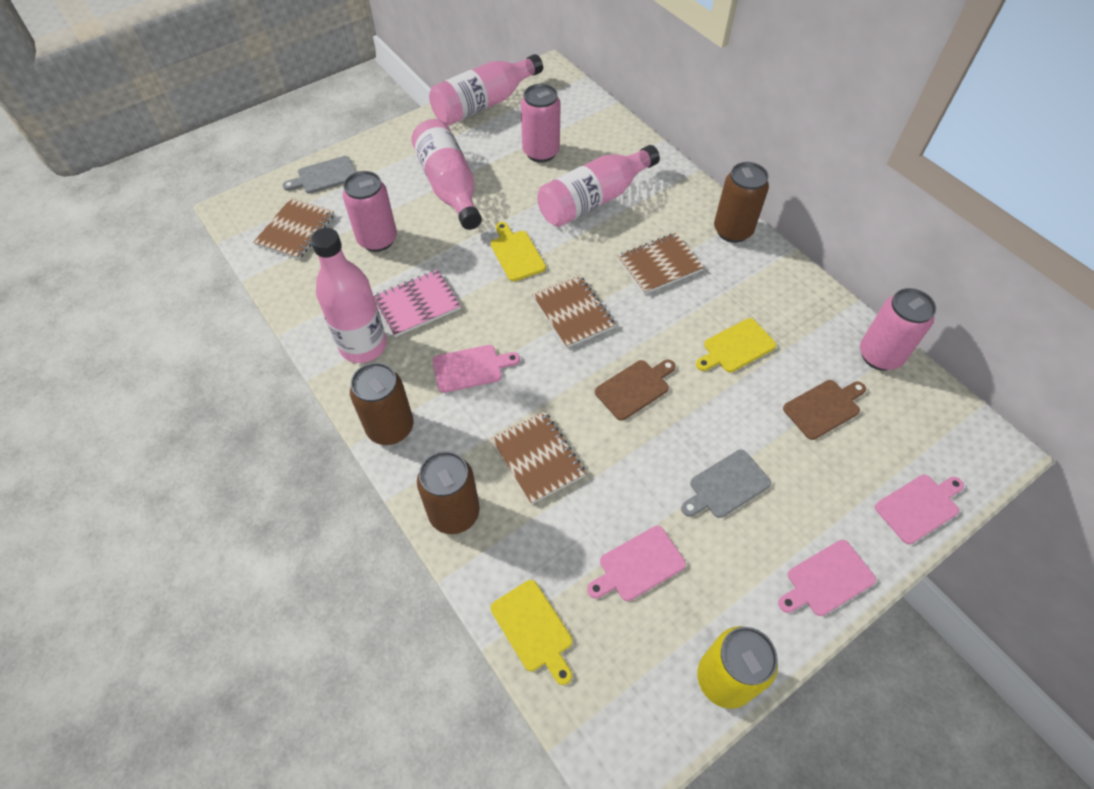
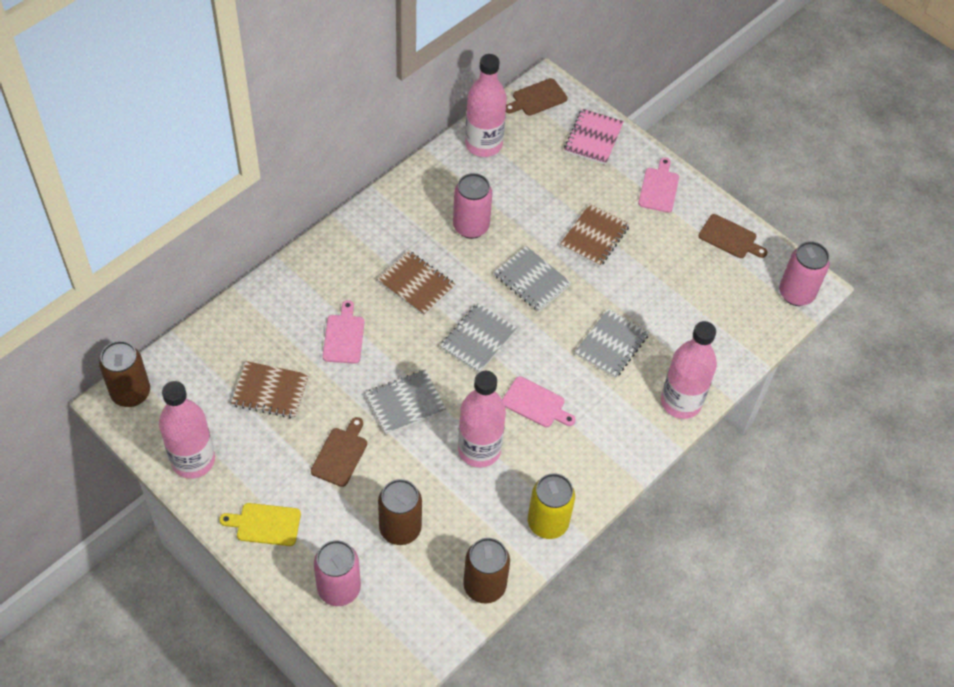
brown cutting board: 2 -> 3
brown notebook: 4 -> 3
grey cutting board: 2 -> 0
grey notebook: 0 -> 4
pink cutting board: 4 -> 3
yellow cutting board: 3 -> 1

